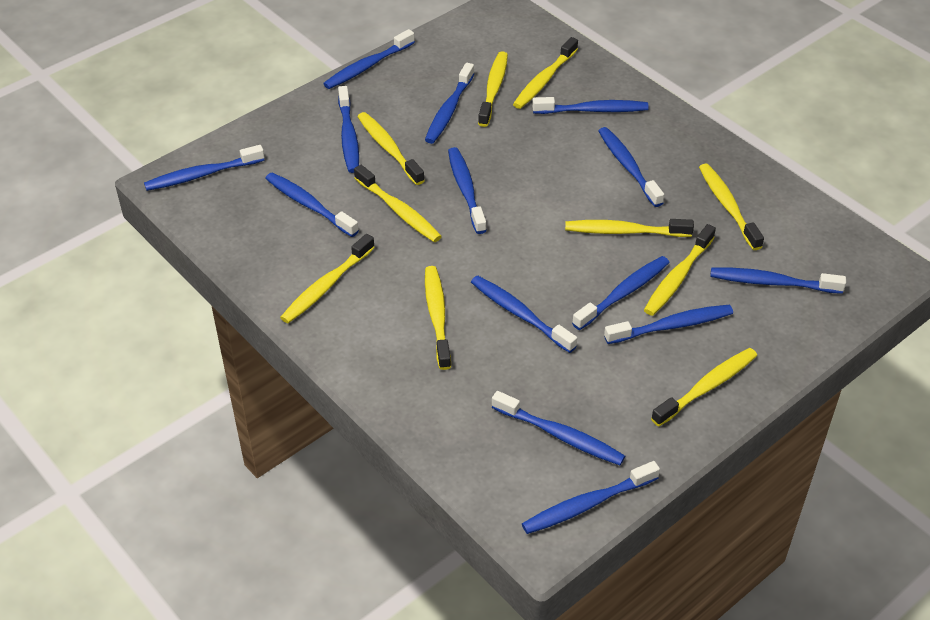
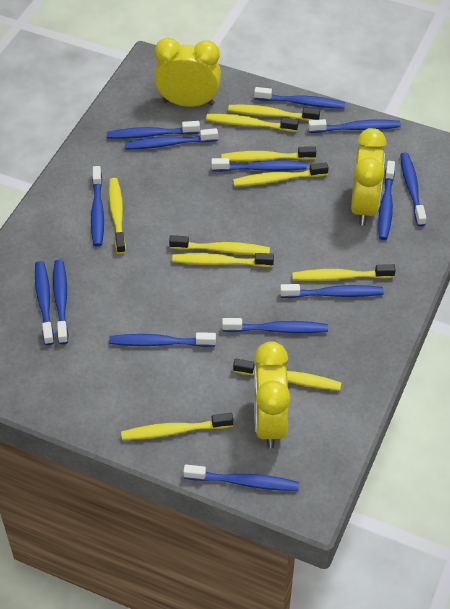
yellow clock: 0 -> 3

